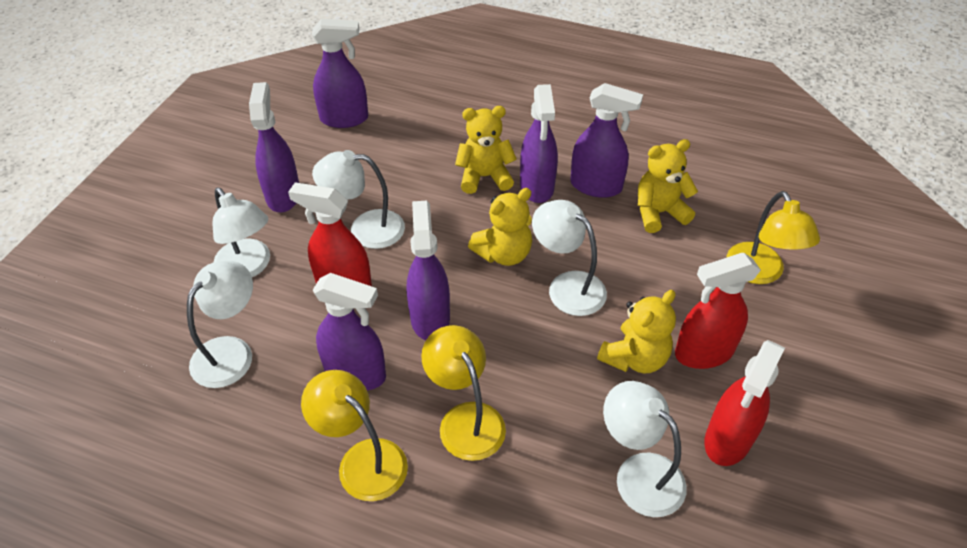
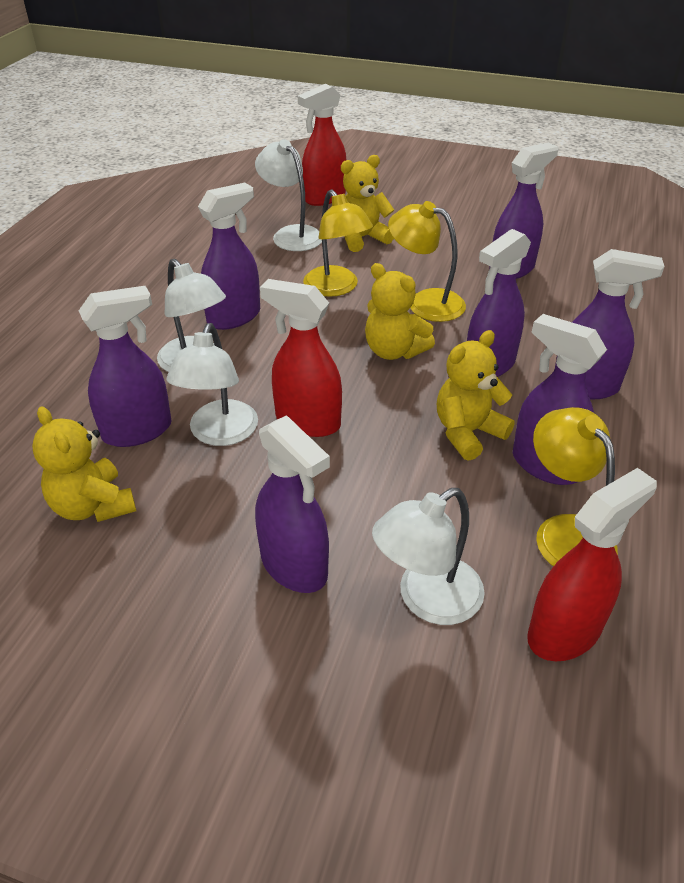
purple spray bottle: 6 -> 7
white lamp: 5 -> 4

